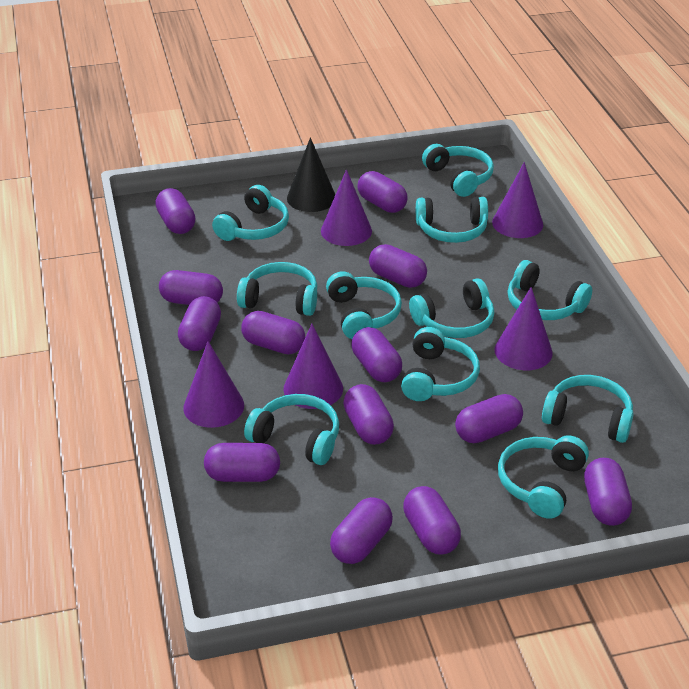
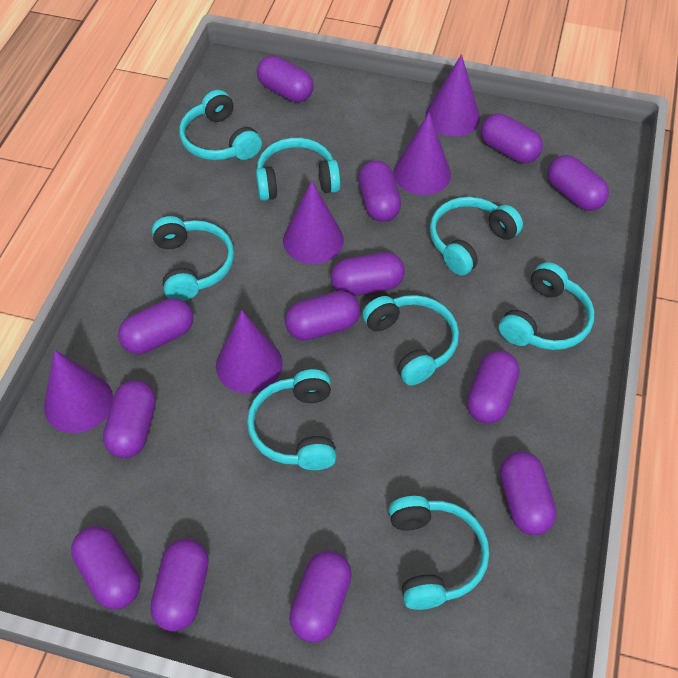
black cone: 1 -> 0
turquoise headphones: 11 -> 8

